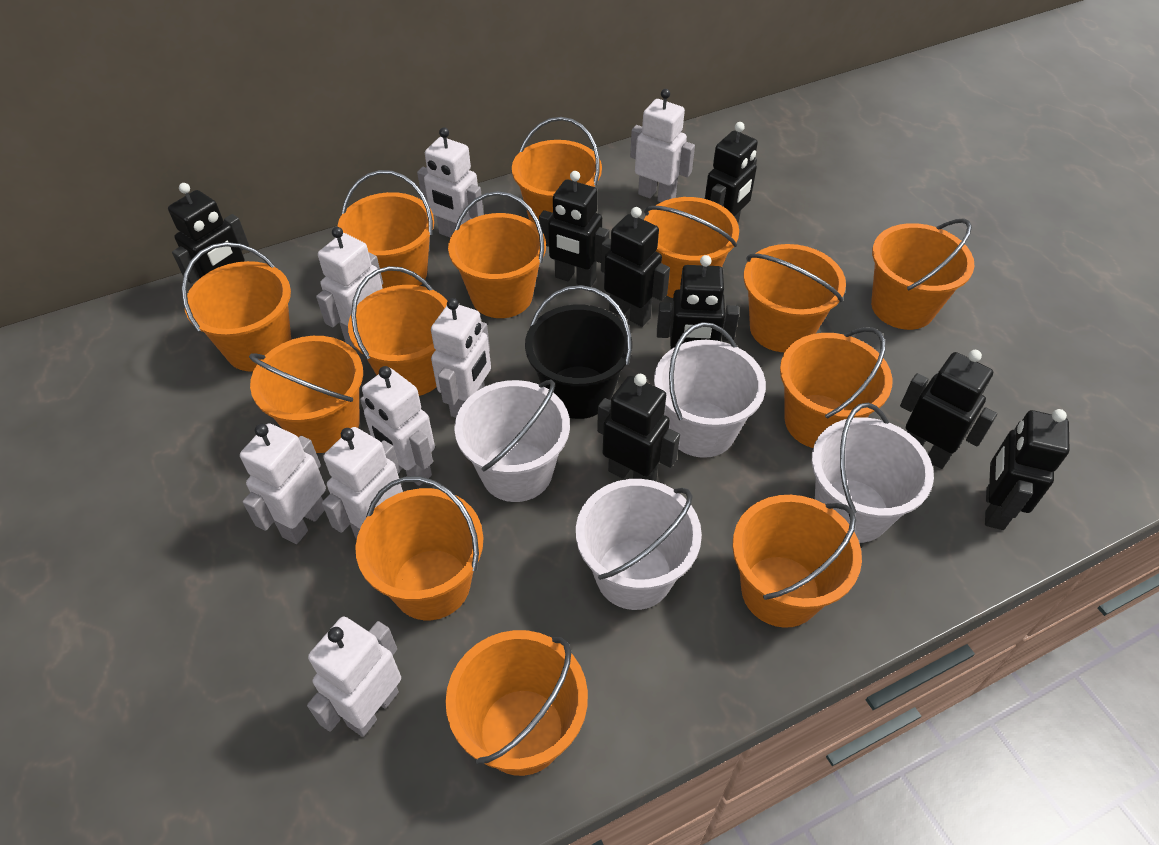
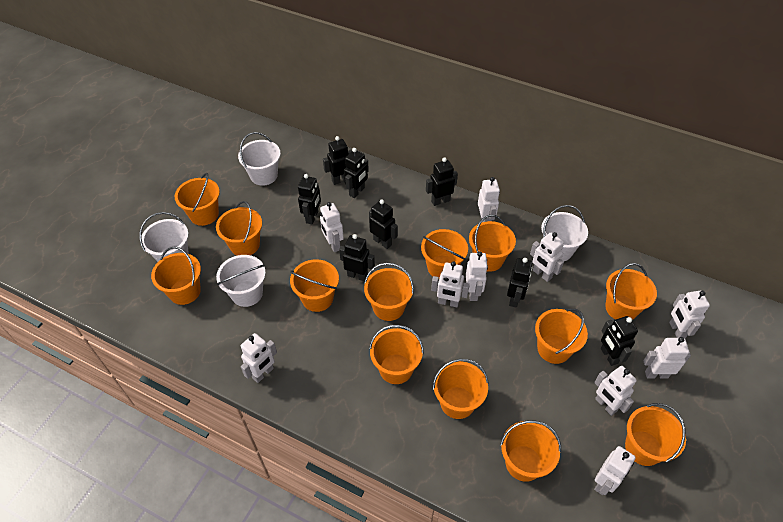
black bucket: 1 -> 0
white robot: 8 -> 10

